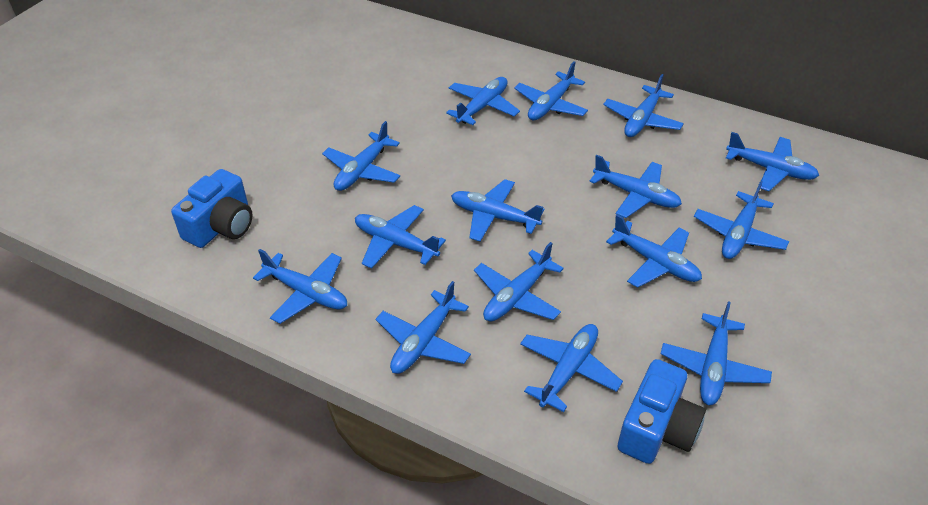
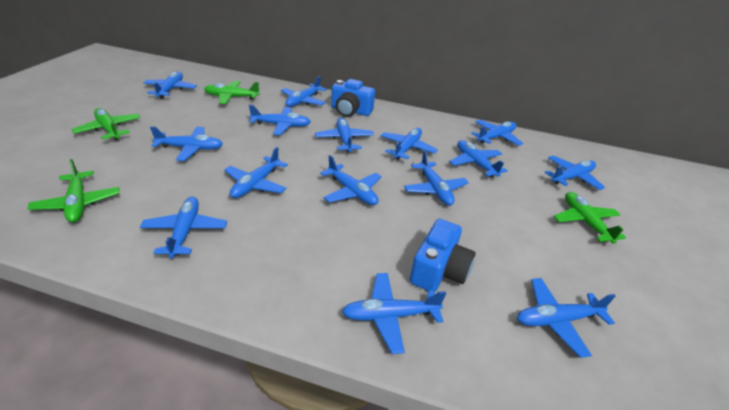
green plane: 0 -> 4

